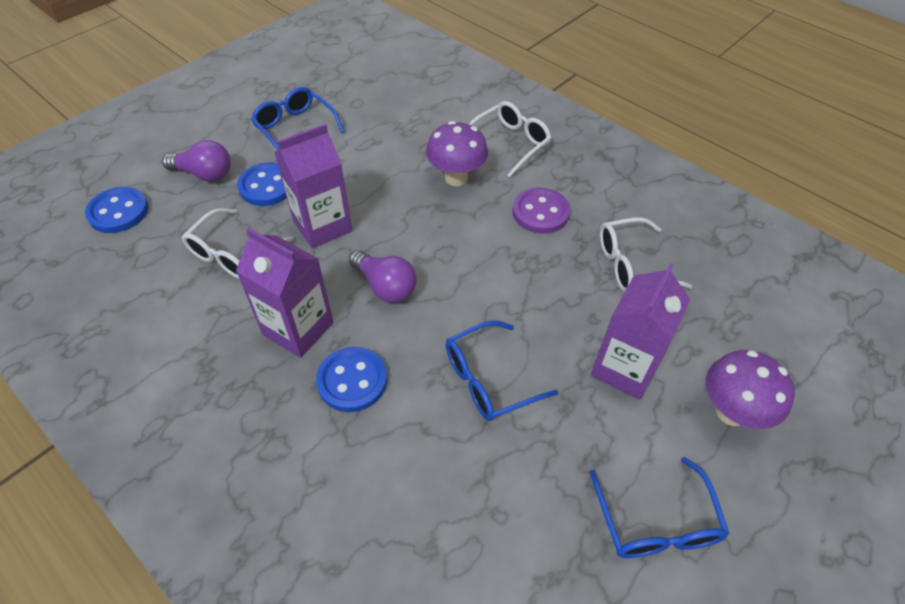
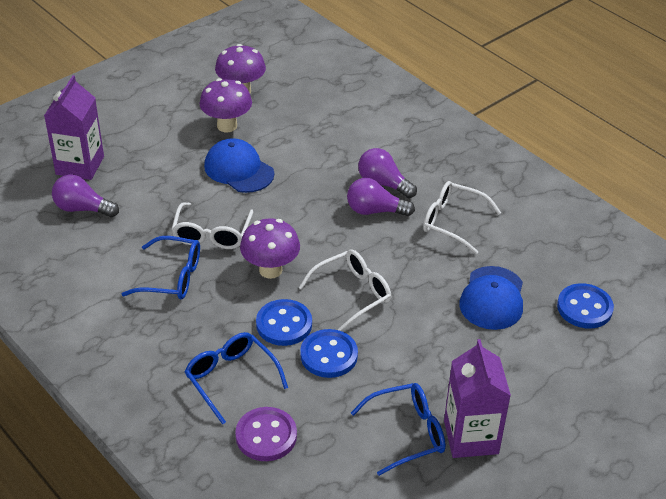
blue cap: 0 -> 2
purple carton: 3 -> 2
purple light bulb: 2 -> 3
purple mushroom: 2 -> 3

